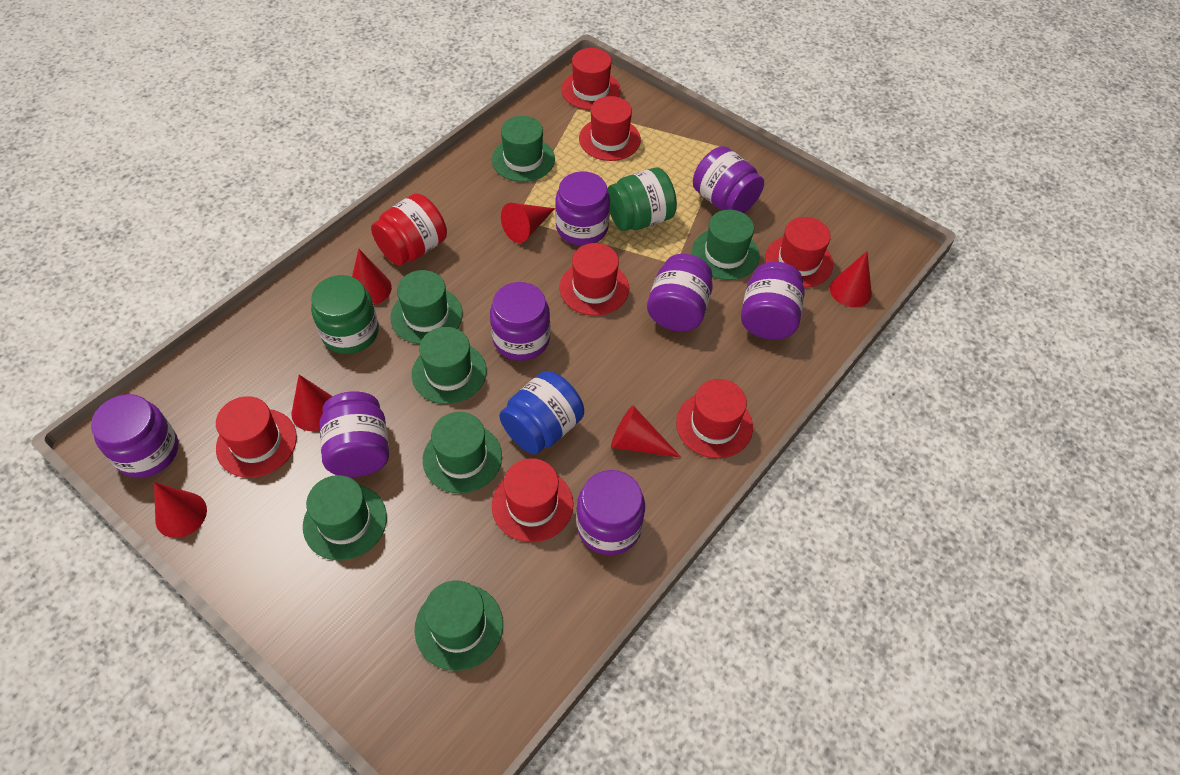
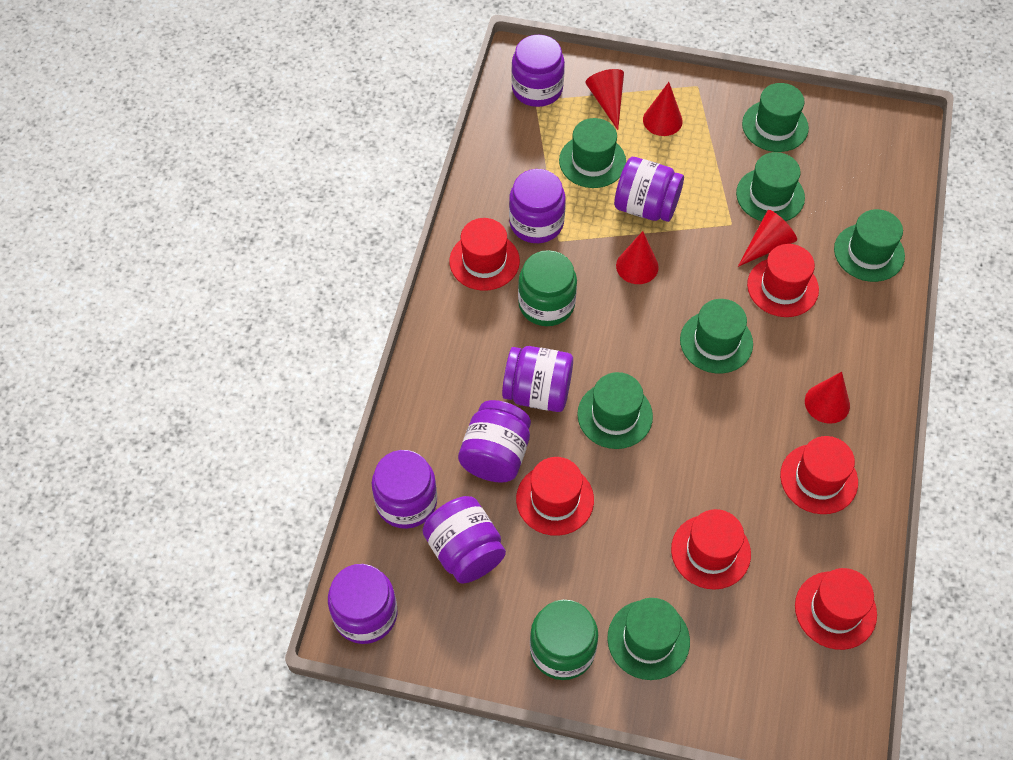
blue jar: 1 -> 0
red cone: 6 -> 5
red hat: 7 -> 6
red jar: 1 -> 0

